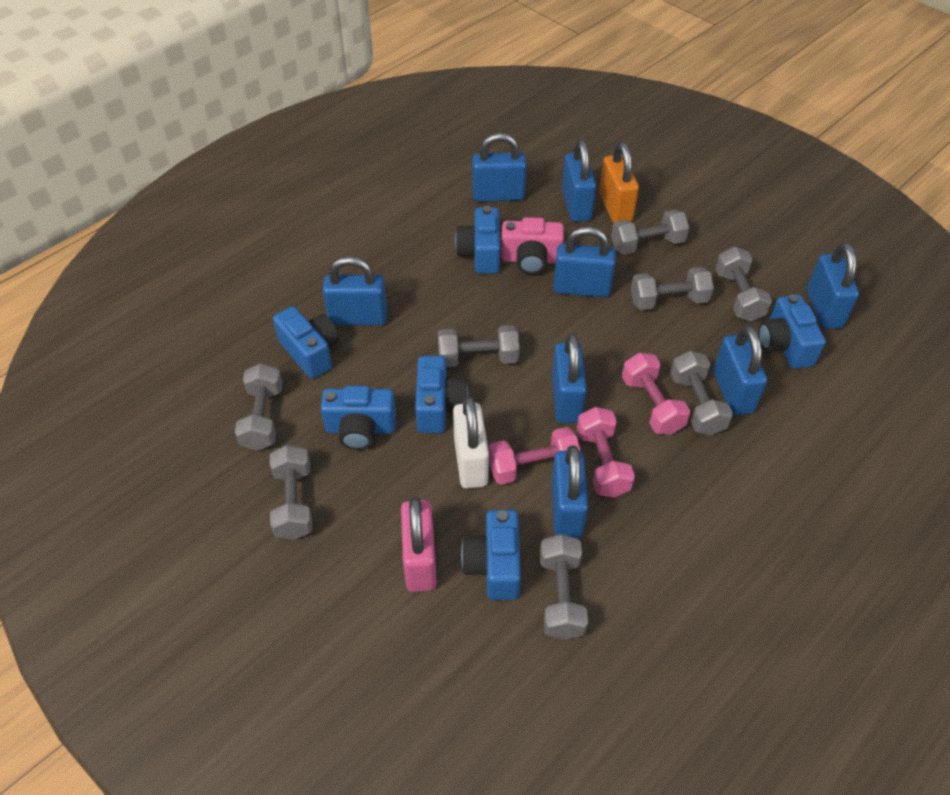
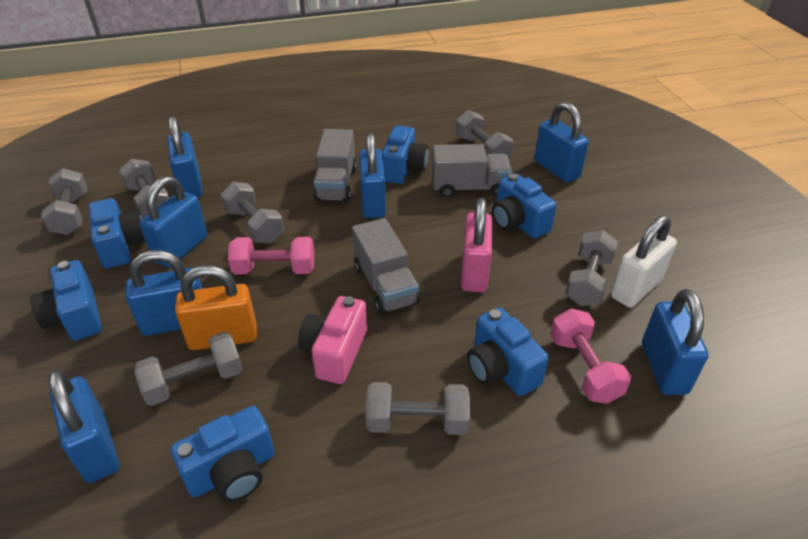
blue padlock: 8 -> 7
grey dumbbell: 8 -> 7
grey truck: 0 -> 3
pink dumbbell: 3 -> 2

